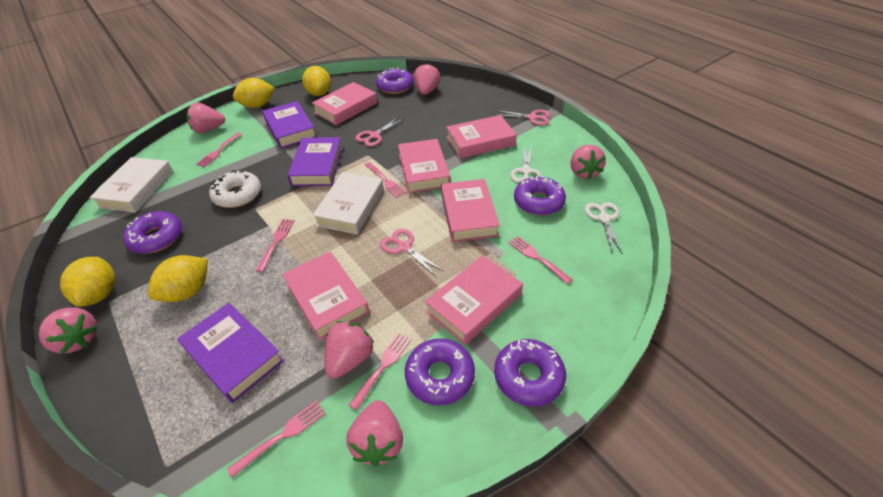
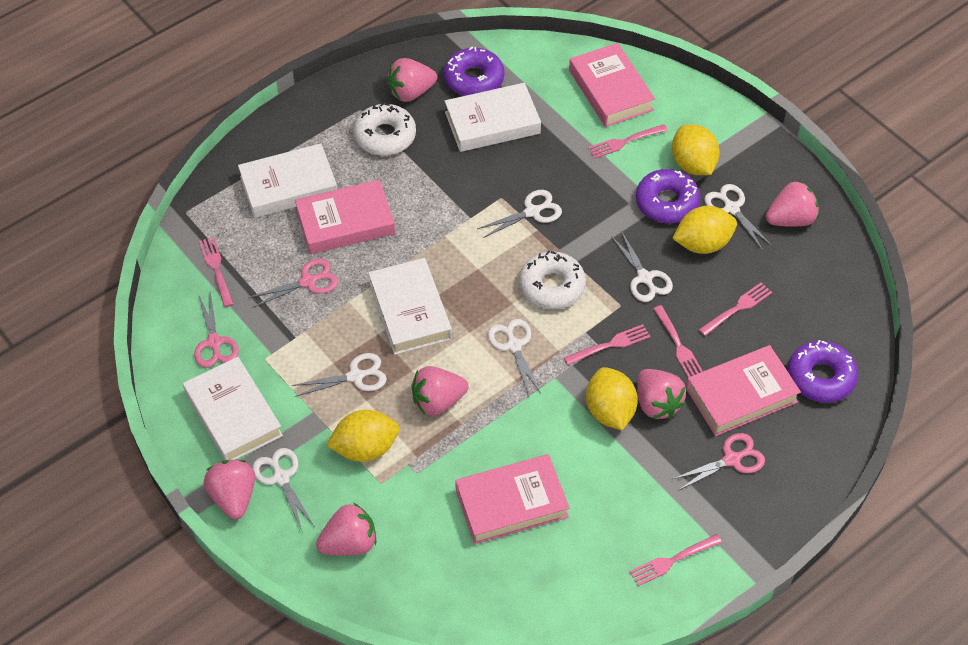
pink book: 6 -> 4
purple book: 3 -> 0
purple donut: 5 -> 3
white book: 2 -> 4
white donut: 1 -> 2
white scissors: 2 -> 6

